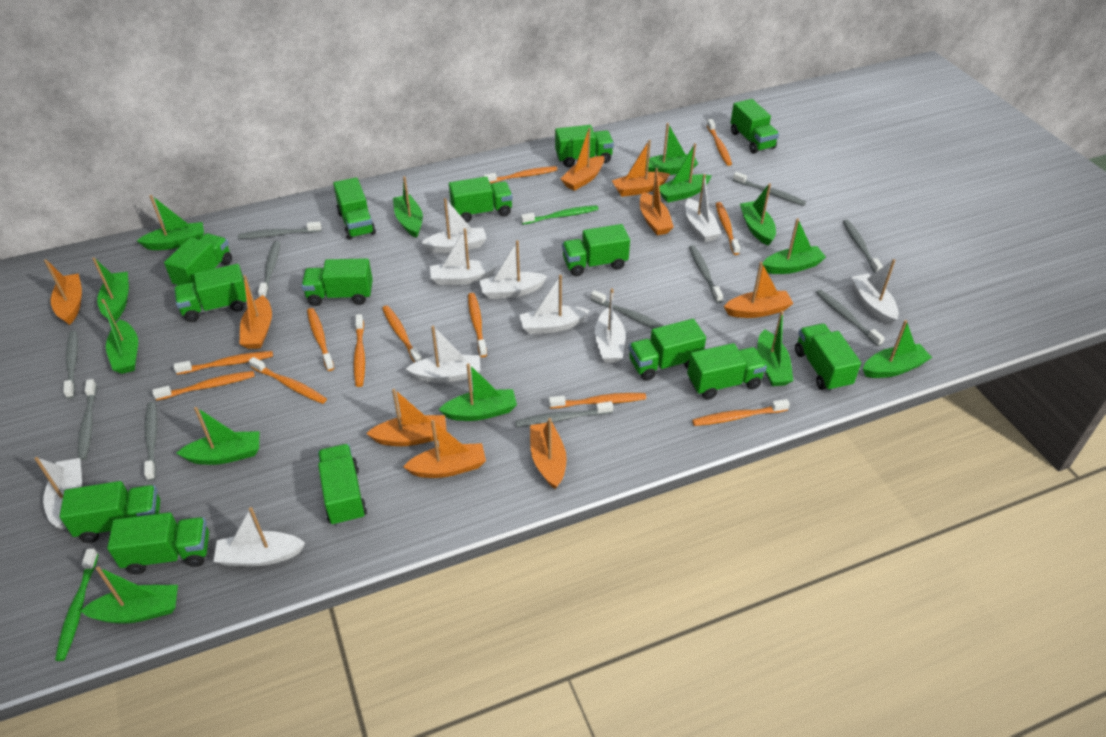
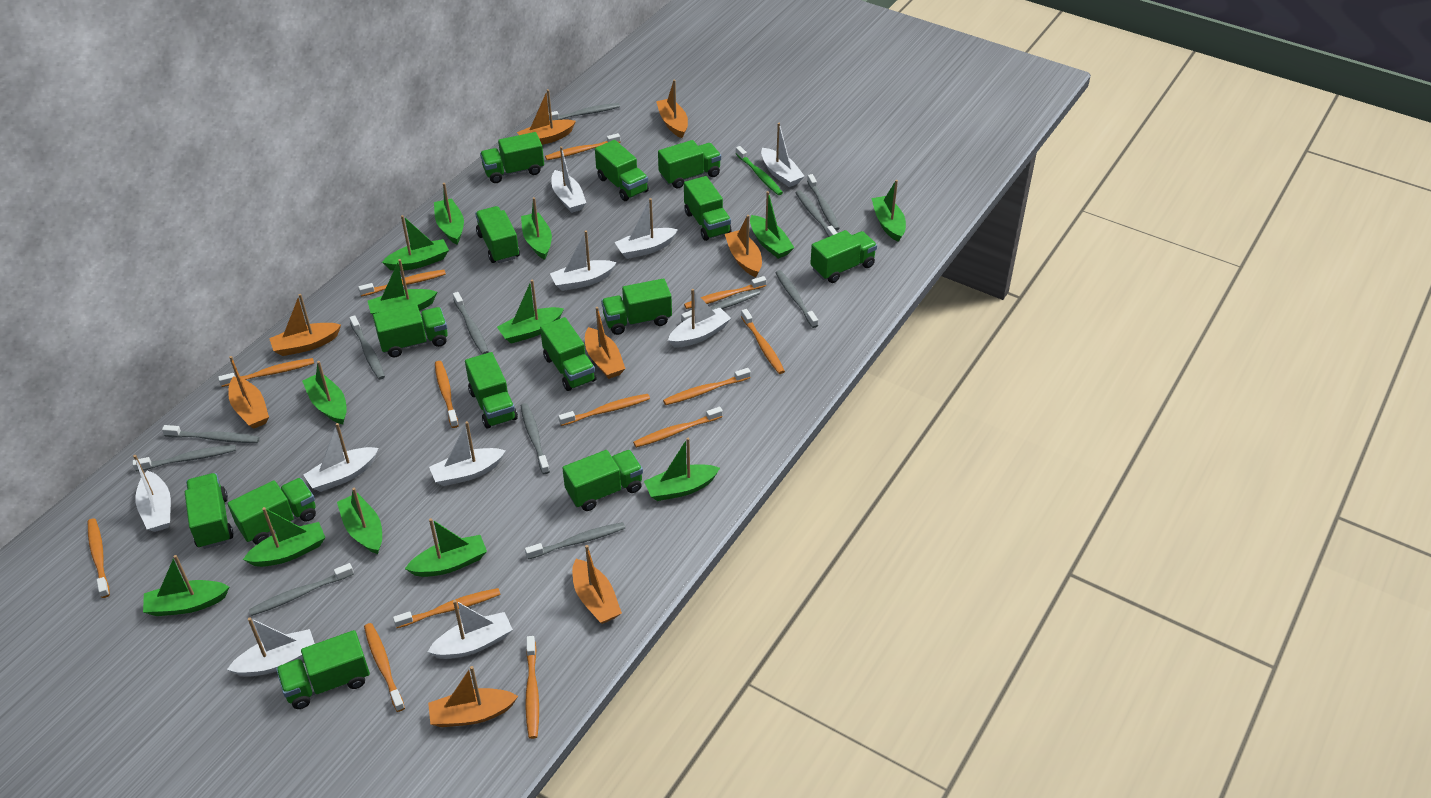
green toothbrush: 2 -> 1
grey toothbrush: 11 -> 12
orange boat: 9 -> 8
orange toothbrush: 12 -> 13

